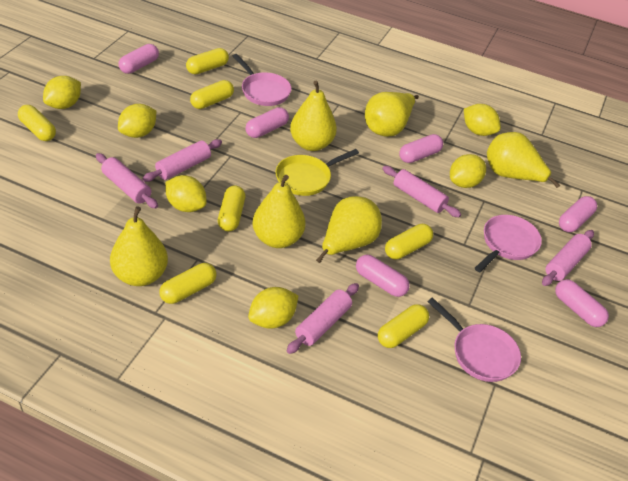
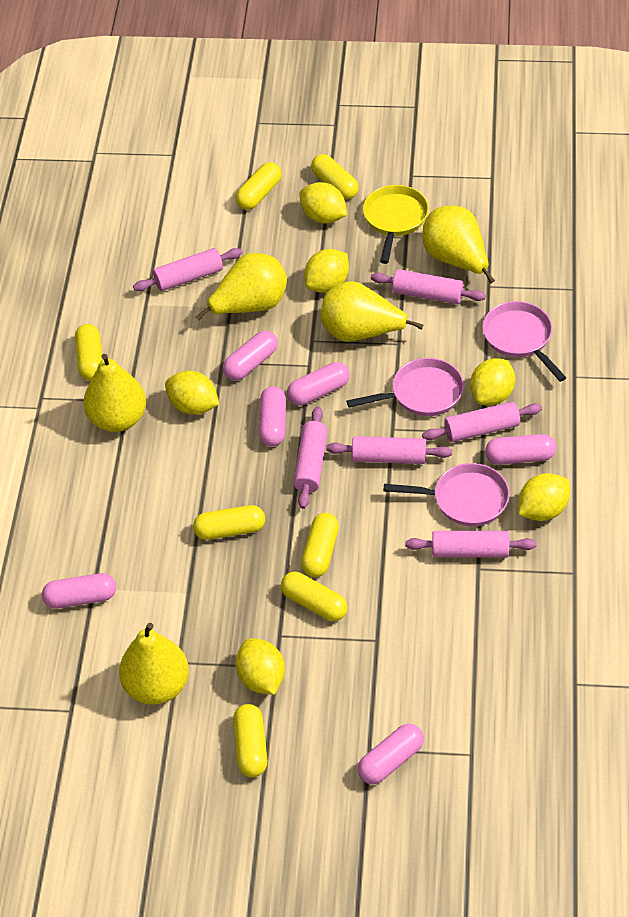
pink rolling pin: 5 -> 6
yellow pear: 6 -> 5

